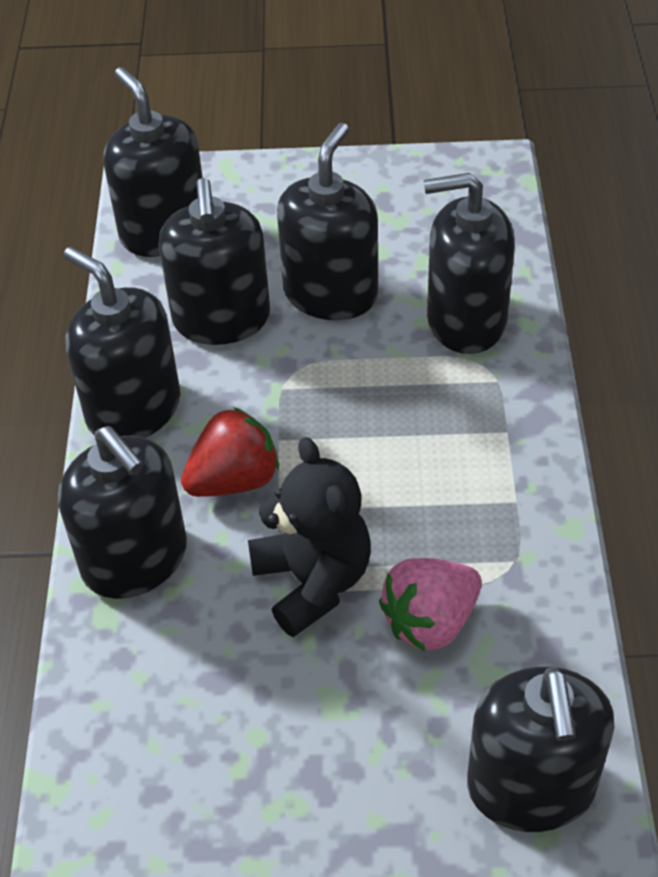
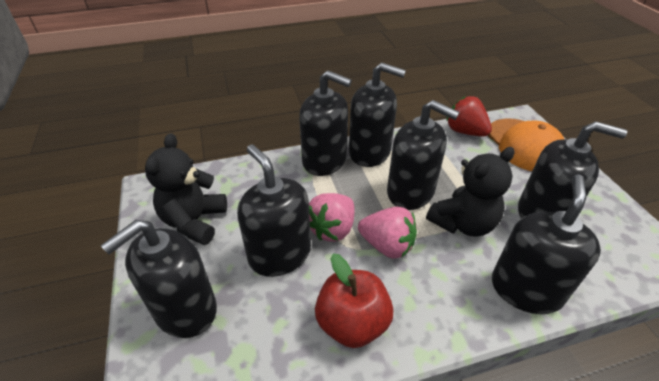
black teddy bear: 1 -> 2
orange cap: 0 -> 1
pink strawberry: 1 -> 2
red apple: 0 -> 1

